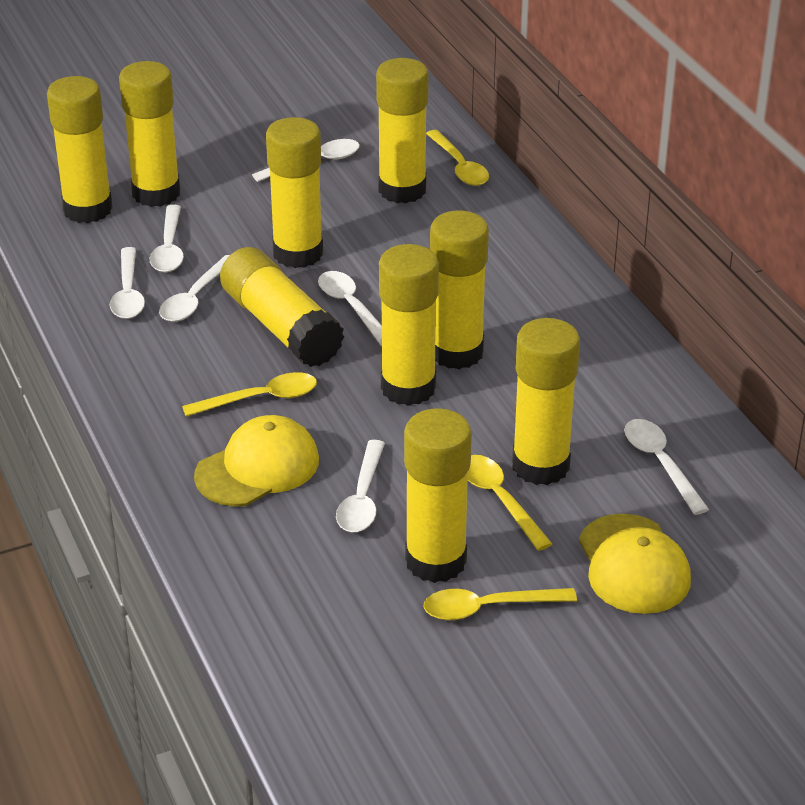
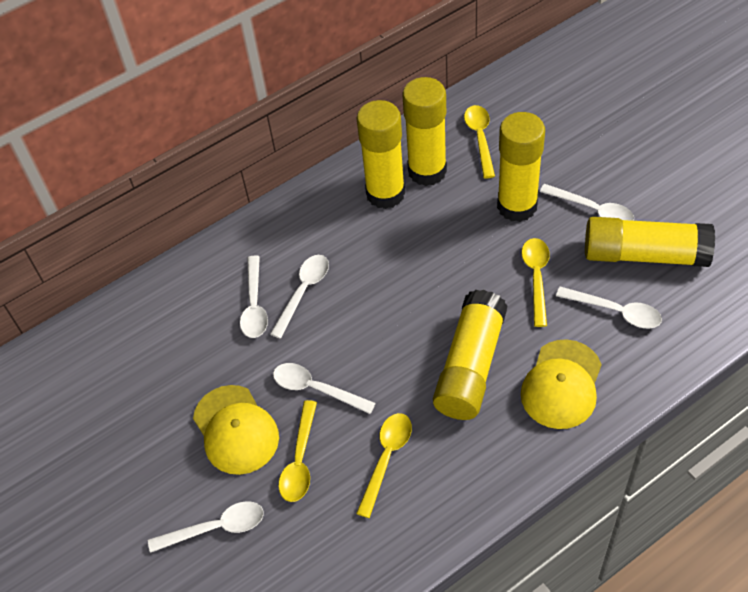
white spoon: 7 -> 6
yellow glue stick: 9 -> 5

